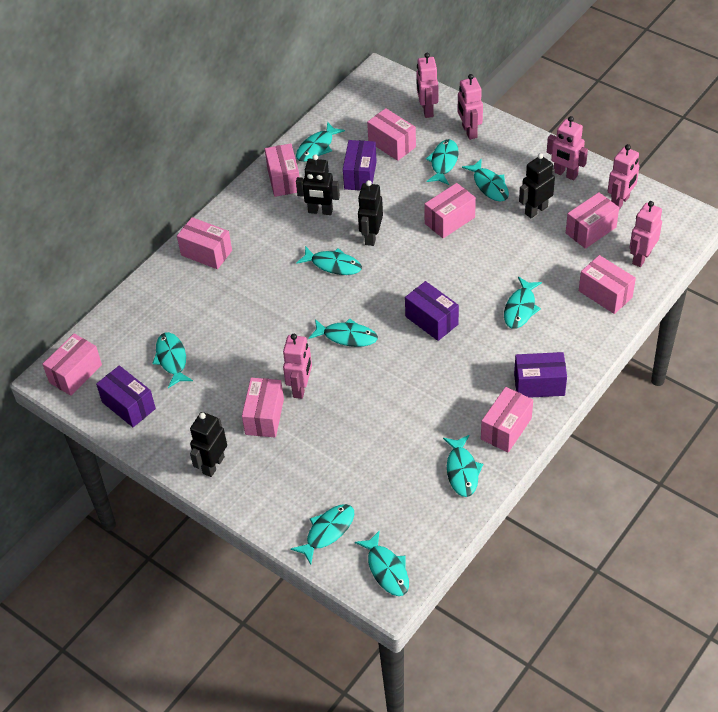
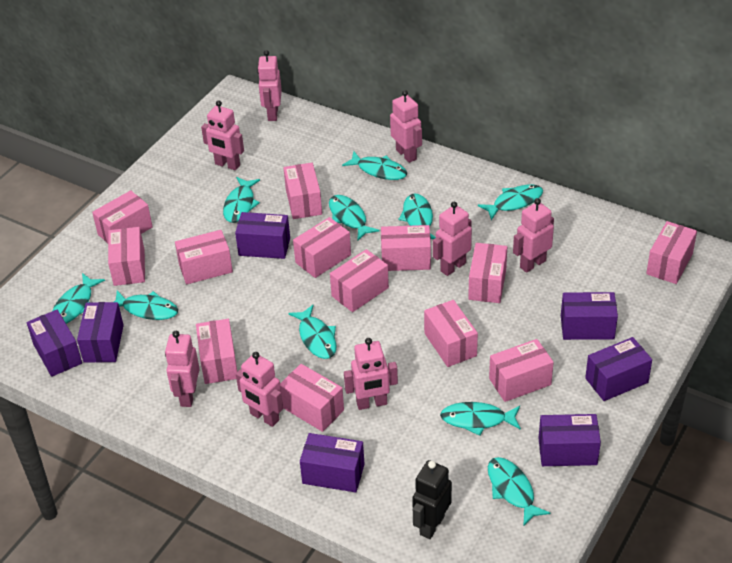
black robot: 4 -> 1
pink box: 9 -> 13
pink robot: 6 -> 8
purple box: 4 -> 7

